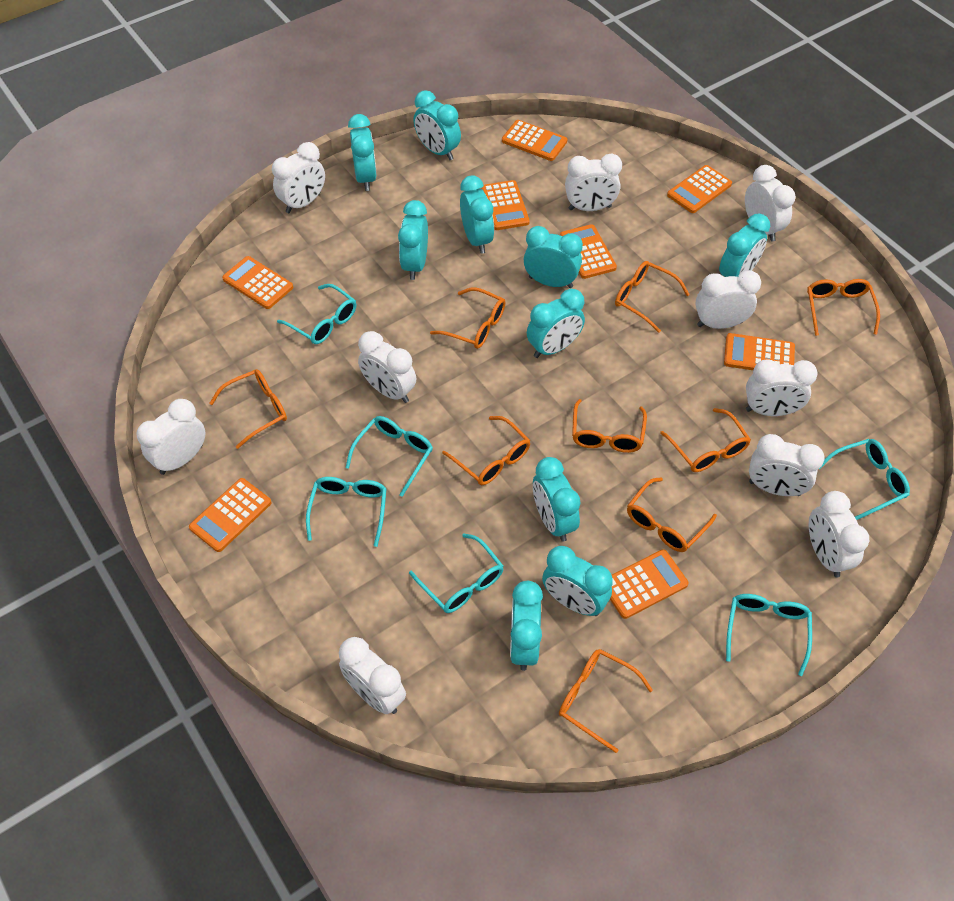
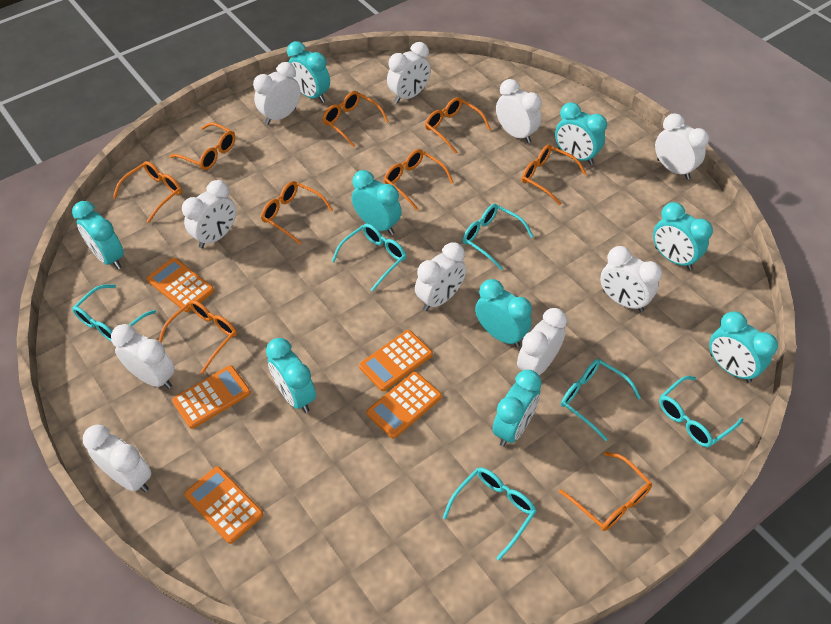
orange calculator: 8 -> 5
turquoise clock: 10 -> 9

